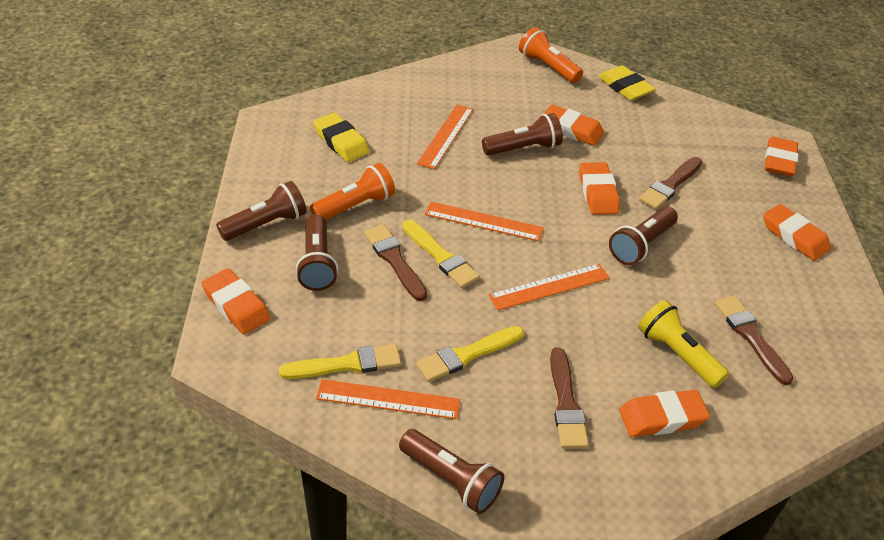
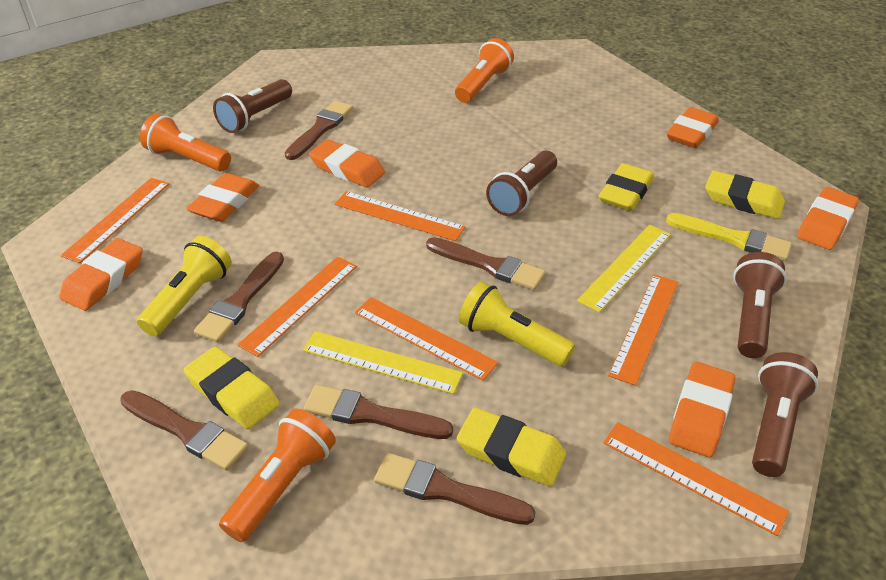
brown brush: 4 -> 6
brown flashlight: 5 -> 4
orange flashlight: 2 -> 3
orange ruler: 4 -> 6
yellow brush: 3 -> 1
yellow eraser: 2 -> 4
yellow flashlight: 1 -> 2
yellow ruler: 0 -> 2

